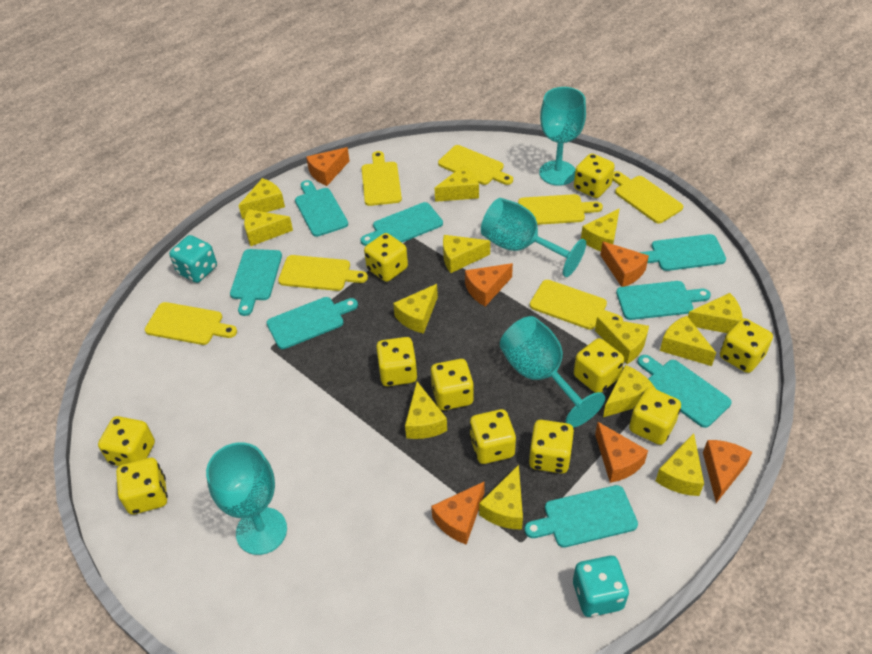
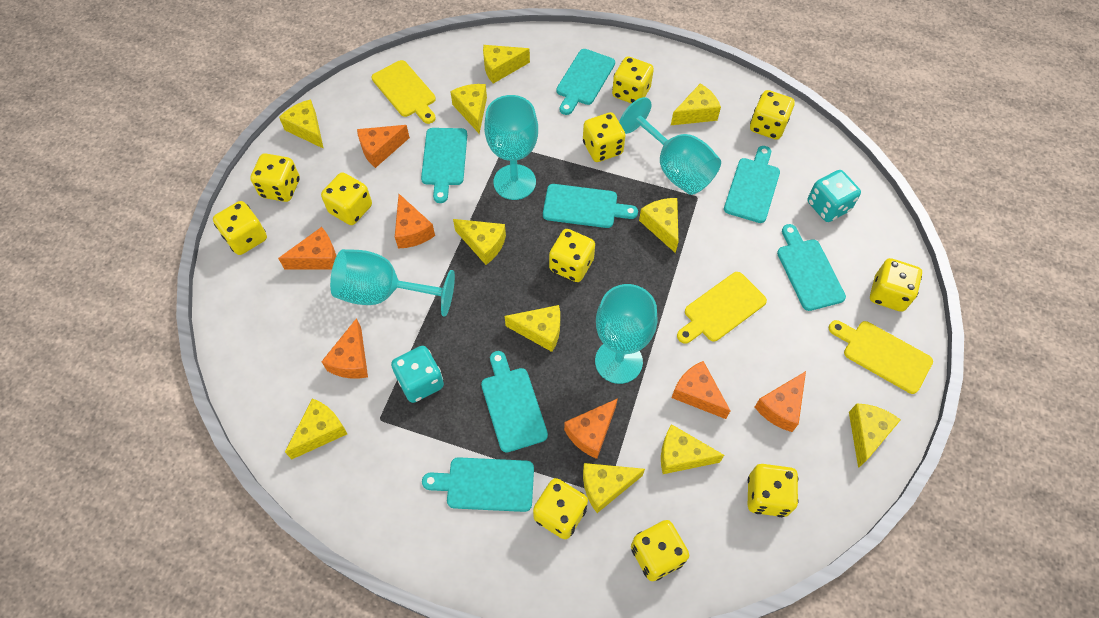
orange cheese: 6 -> 7
turquoise cutting board: 8 -> 7
yellow cheese: 13 -> 11
yellow cutting board: 7 -> 3

